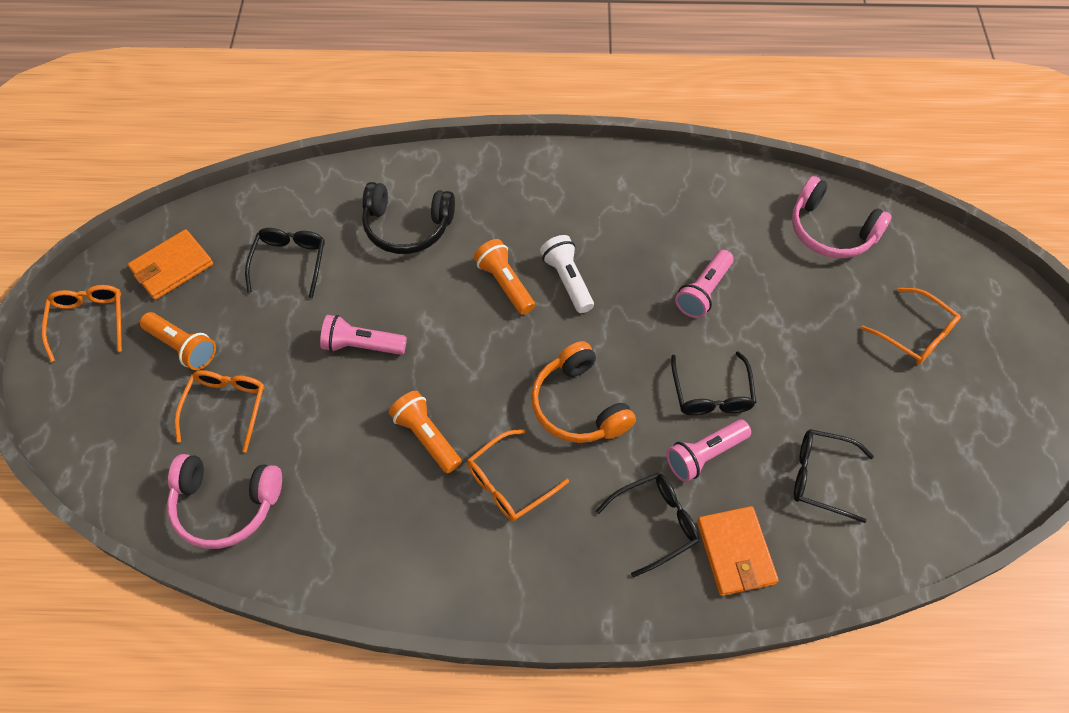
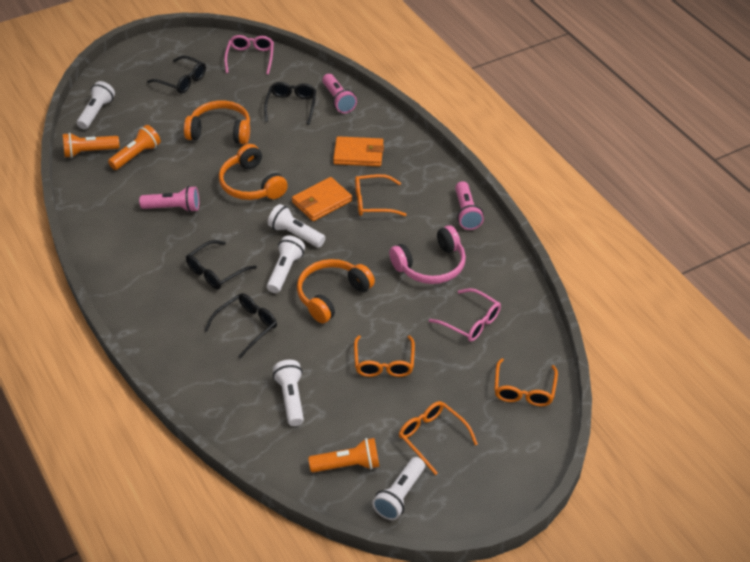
black headphones: 1 -> 0
orange headphones: 1 -> 3
pink glasses: 0 -> 2
pink headphones: 2 -> 1
white flashlight: 1 -> 5

